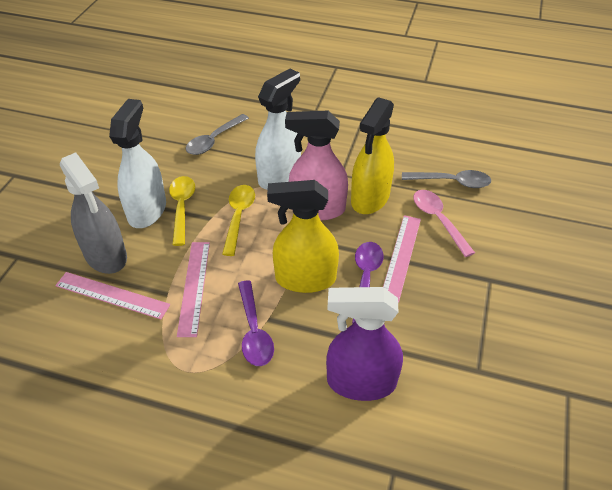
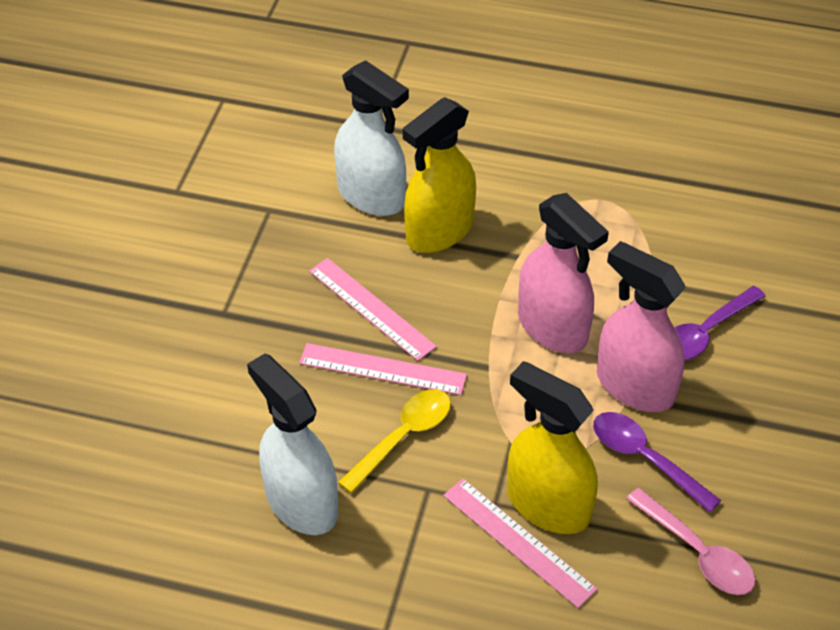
grey spoon: 2 -> 0
grey spray bottle: 1 -> 0
pink spray bottle: 1 -> 2
purple spray bottle: 1 -> 0
yellow spoon: 2 -> 1

